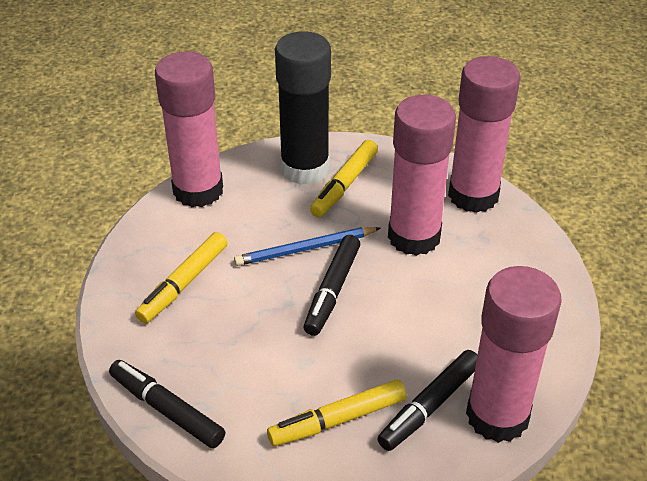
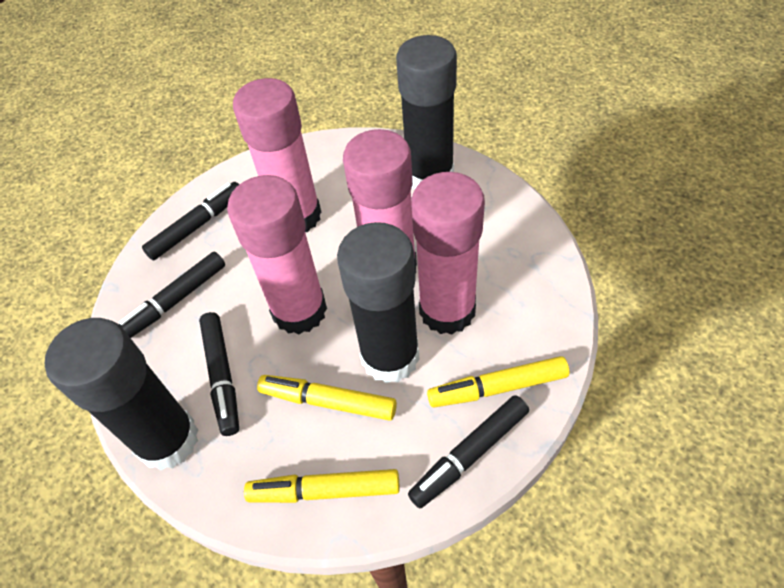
black glue stick: 1 -> 3
black marker: 3 -> 4
blue pencil: 1 -> 0

